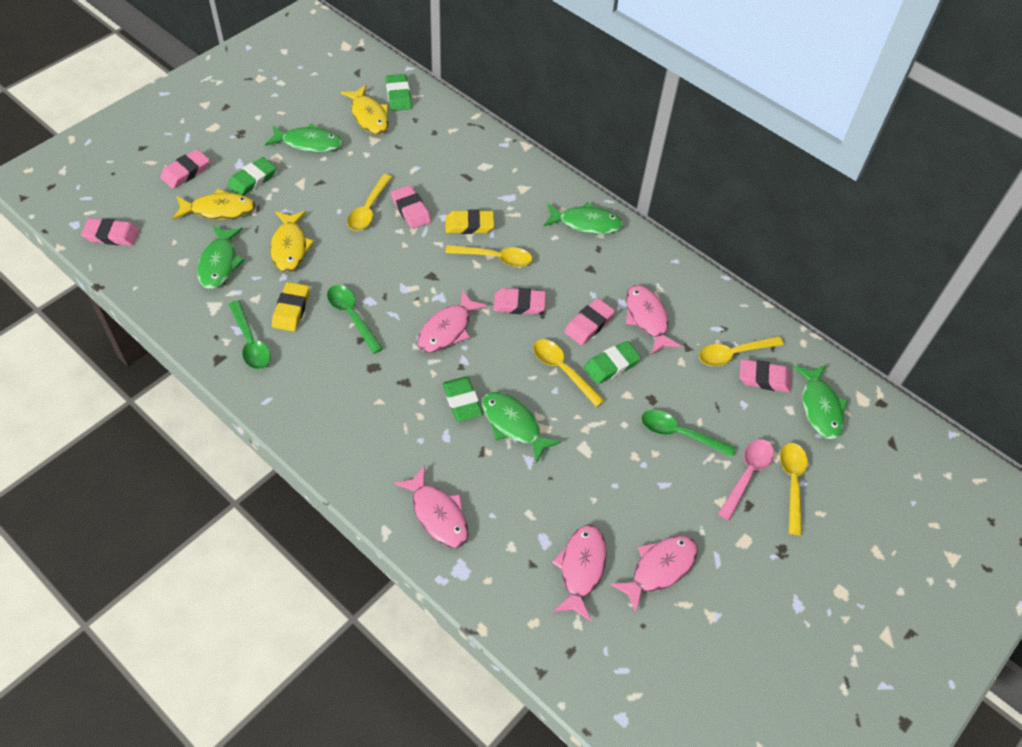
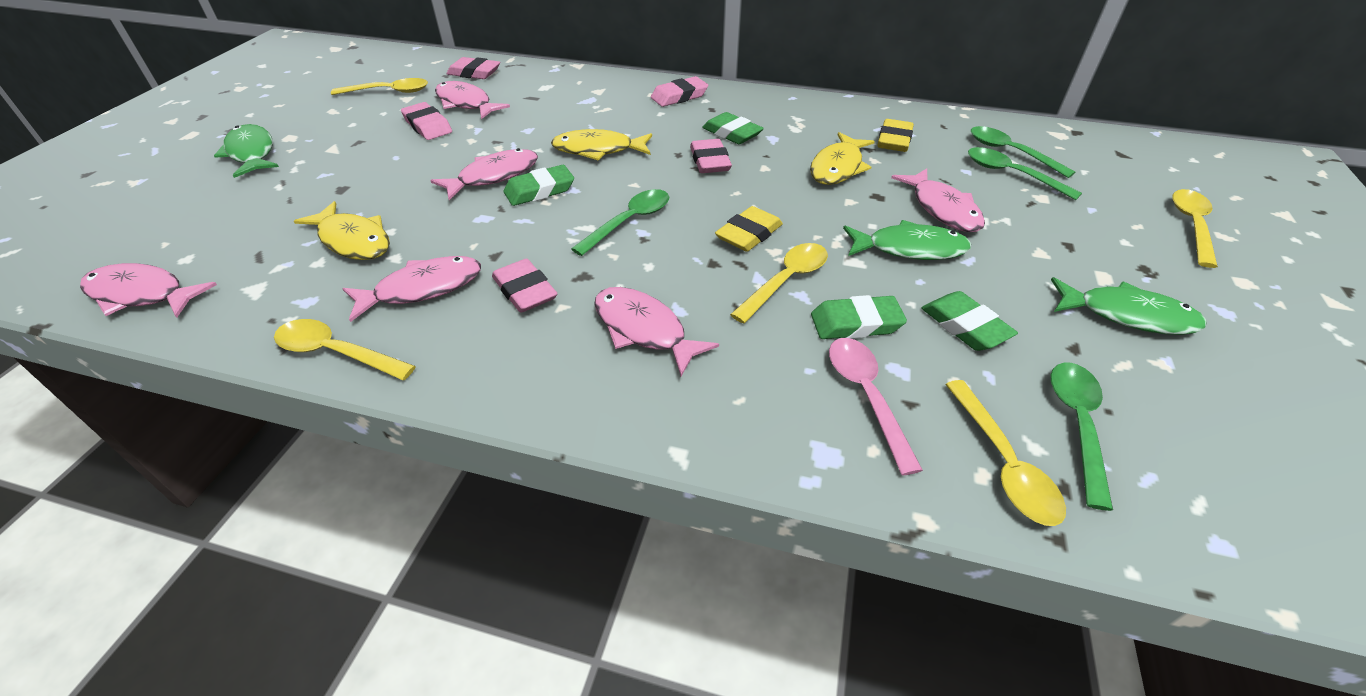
green fish: 5 -> 3
green spoon: 3 -> 4
pink eraser: 6 -> 5
pink fish: 5 -> 6

